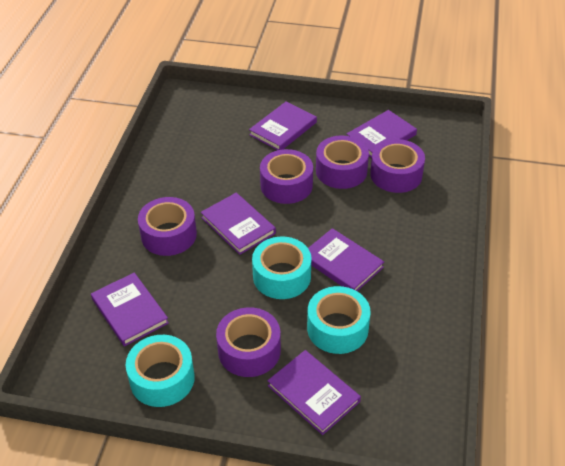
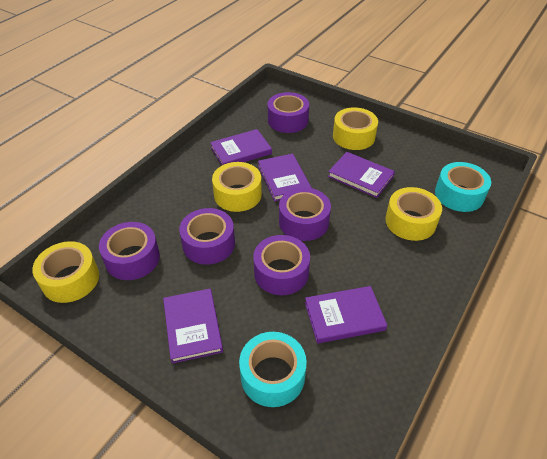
purple book: 6 -> 5
turquoise tape: 3 -> 2
yellow tape: 0 -> 4

